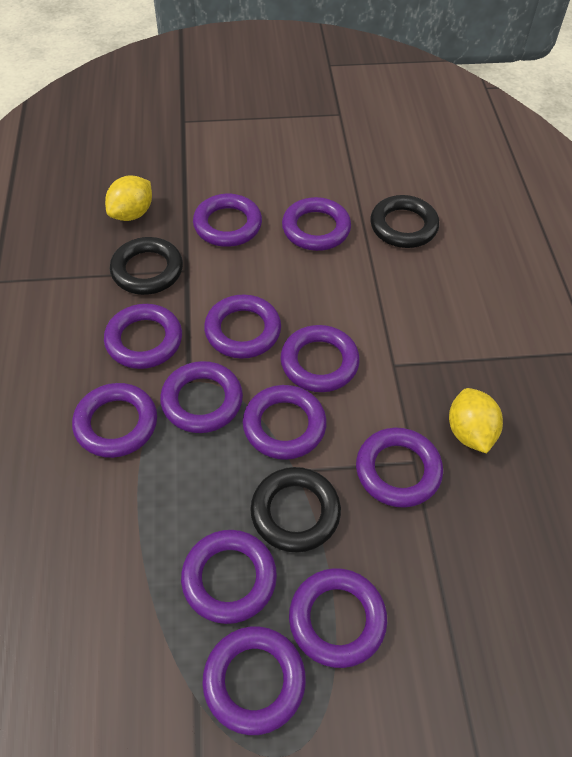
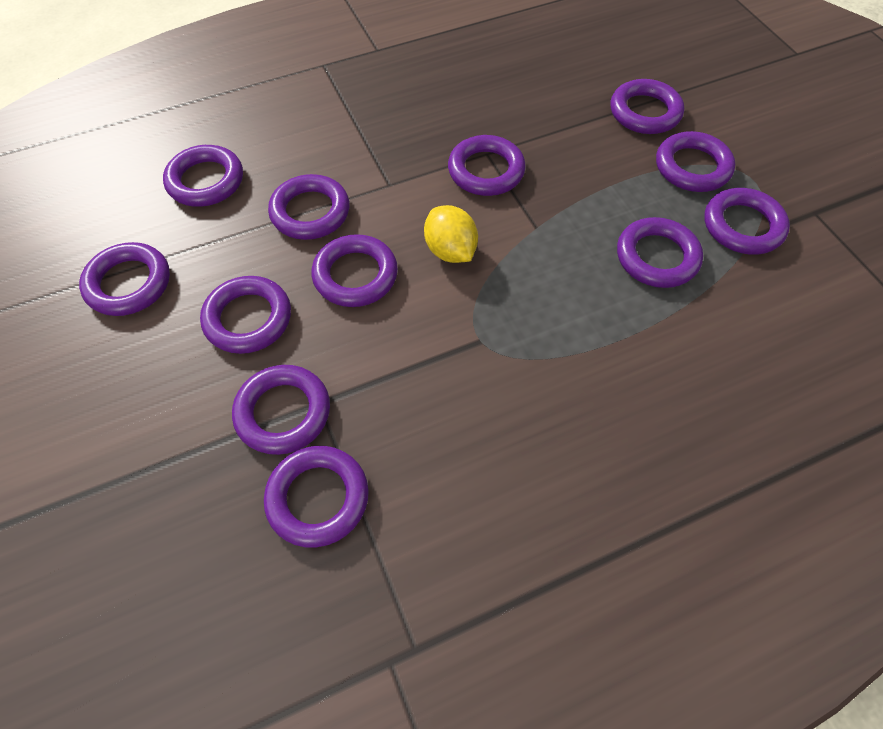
black ring: 3 -> 0
yellow lemon: 2 -> 1

